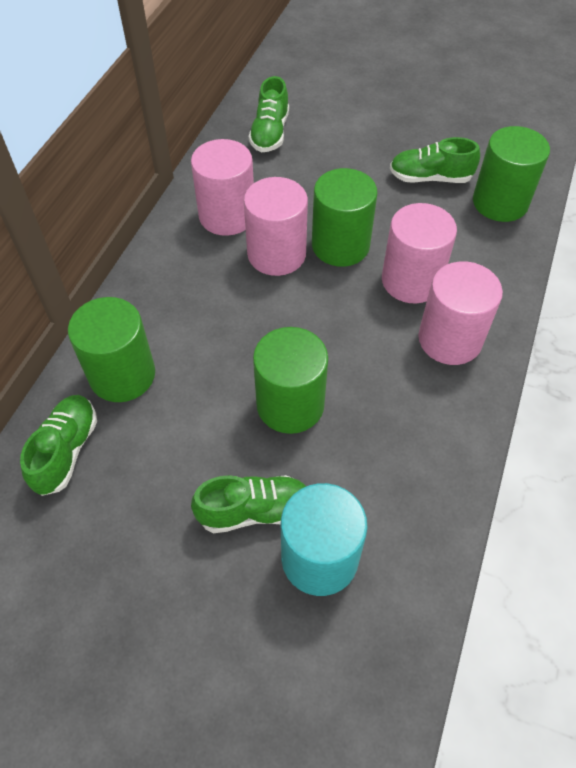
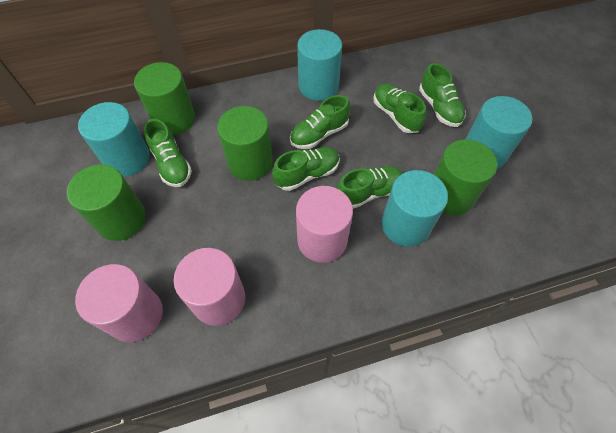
green shoe: 4 -> 6
pink cylinder: 4 -> 3
turquoise cylinder: 1 -> 4

